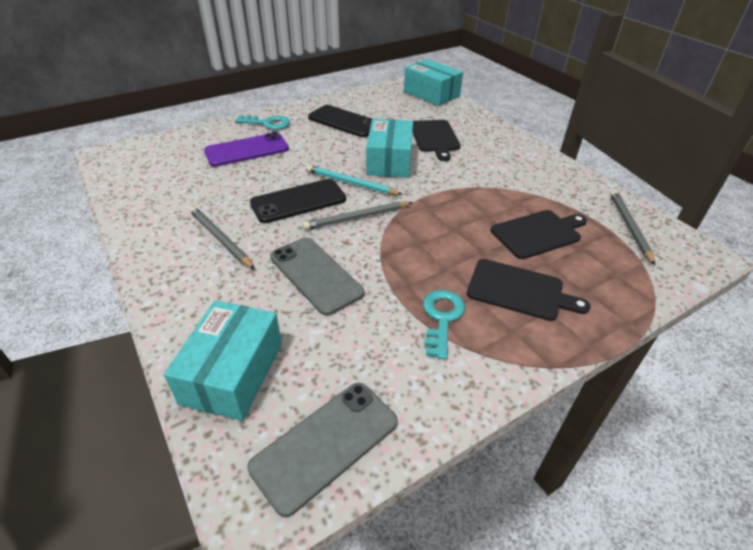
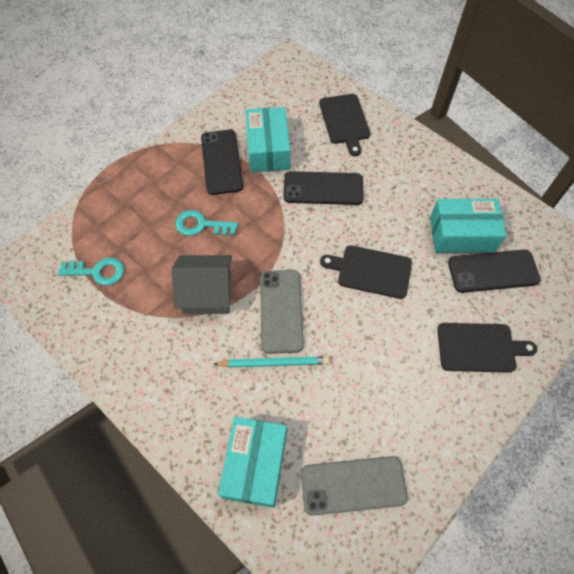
black phone: 2 -> 3
grey house: 0 -> 1
grey pencil: 3 -> 0
purple phone: 1 -> 0

